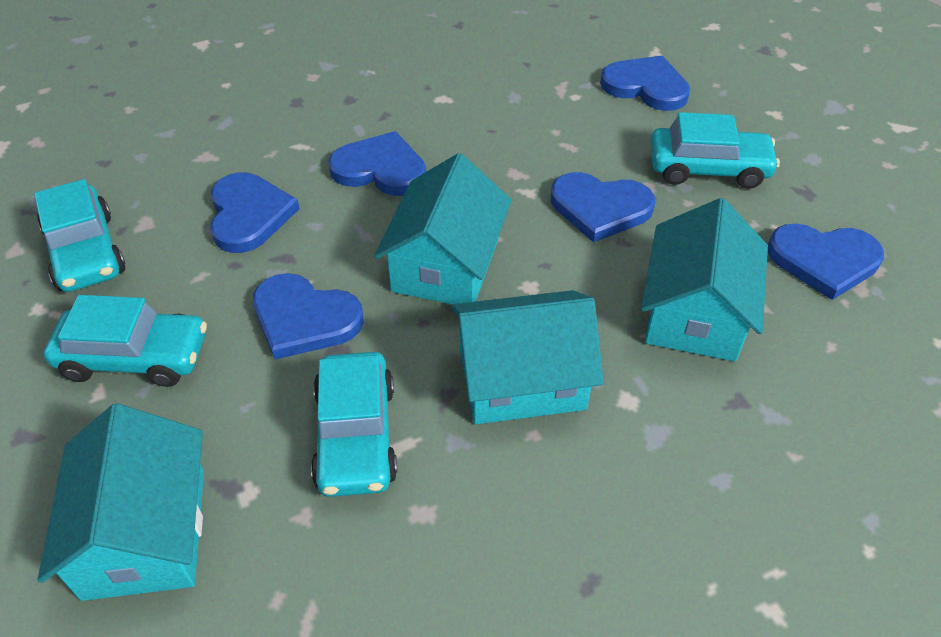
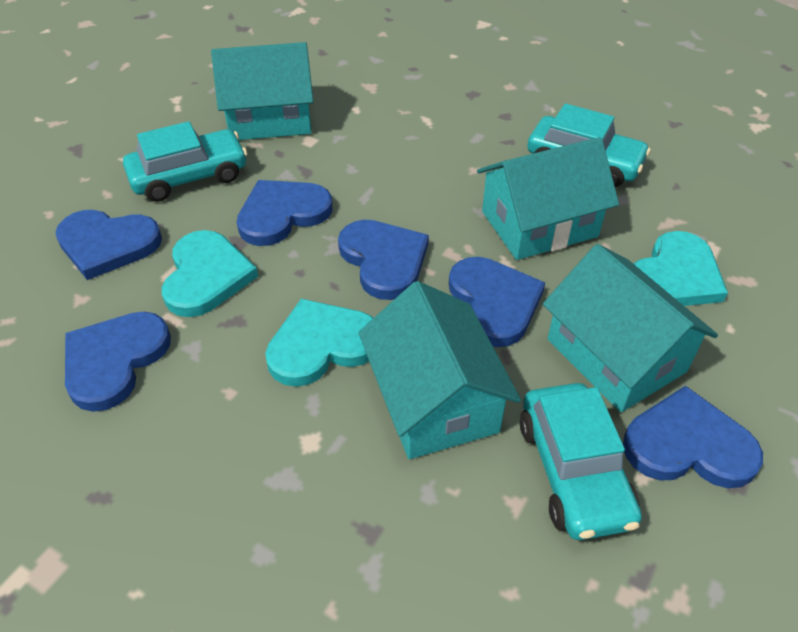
turquoise car: 4 -> 3
turquoise heart: 0 -> 3

